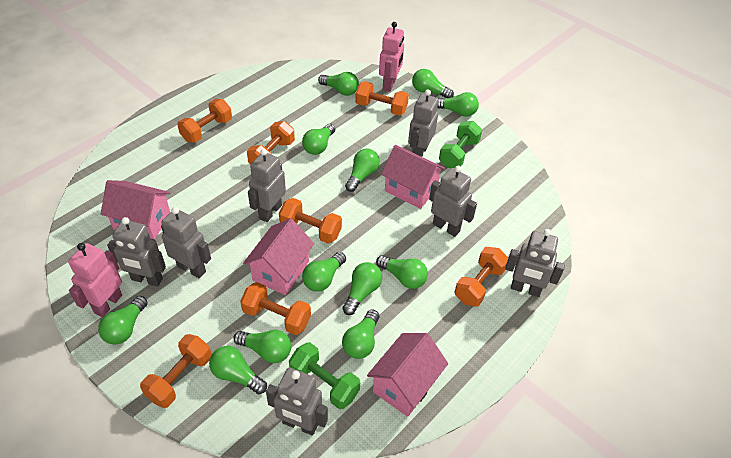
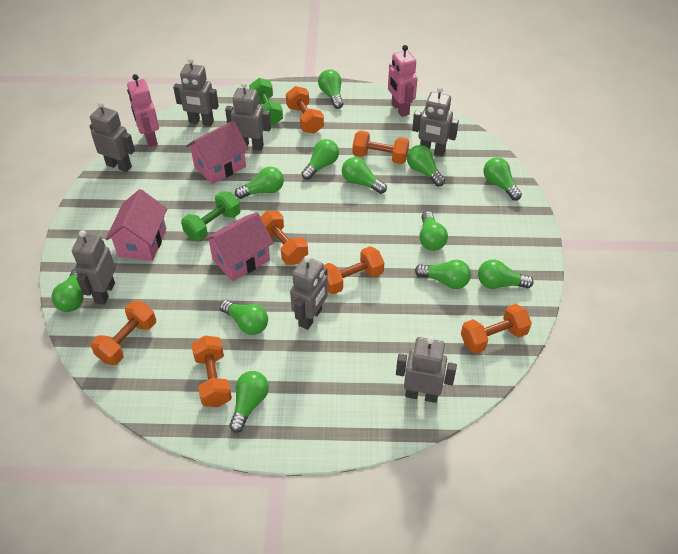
pink house: 4 -> 3

